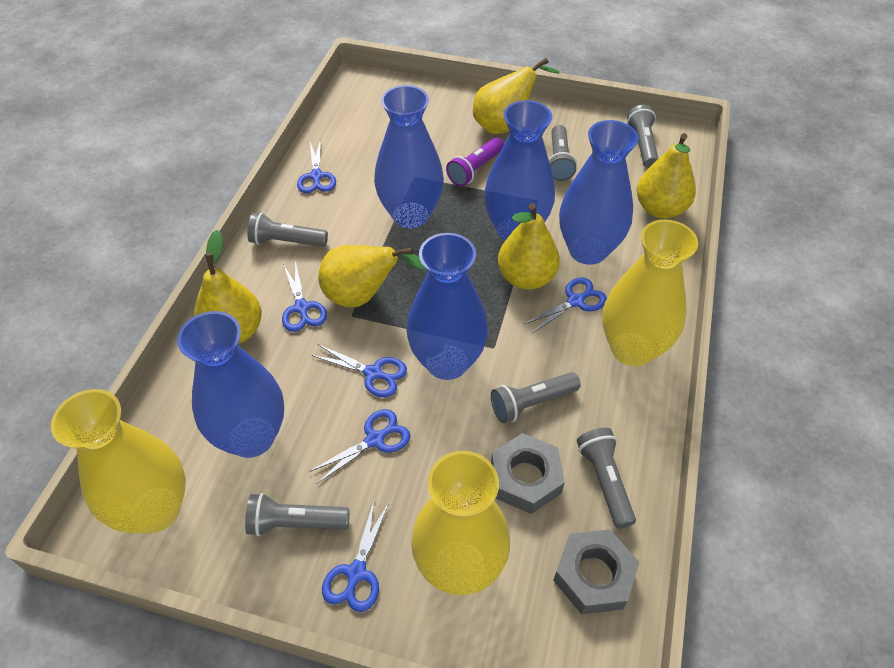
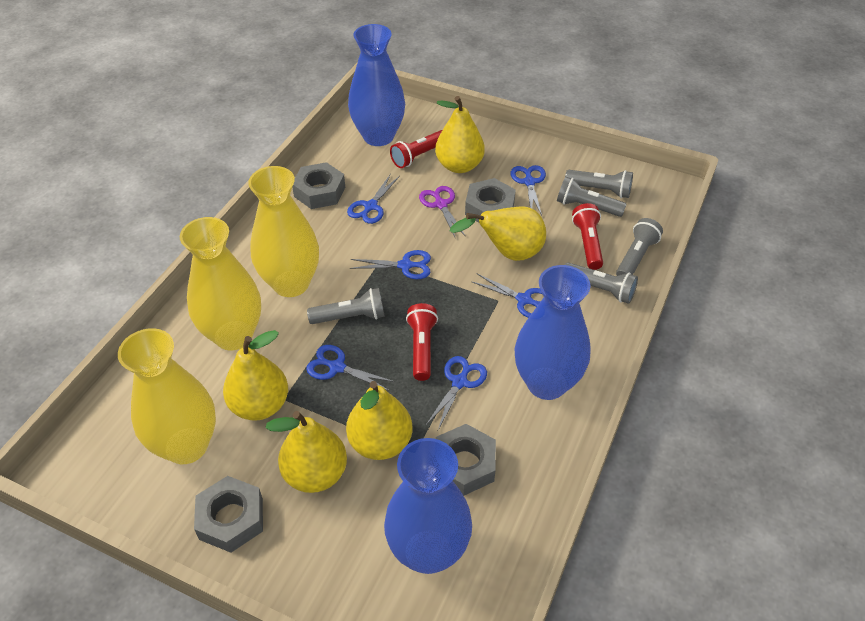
blue vase: 5 -> 3
grey flashlight: 6 -> 5
grey nut: 2 -> 4
purple flashlight: 1 -> 0
purple scissors: 0 -> 1
red flashlight: 0 -> 3

